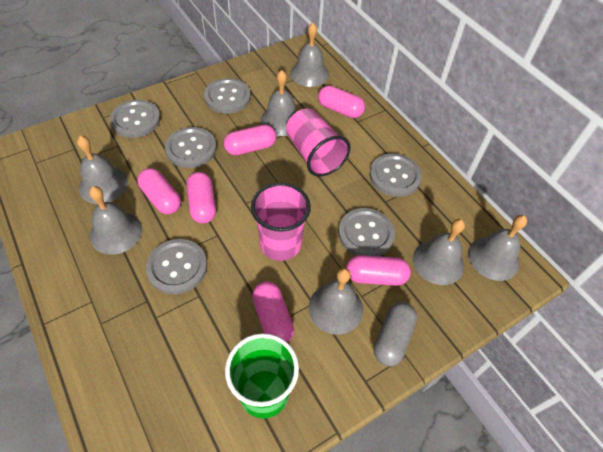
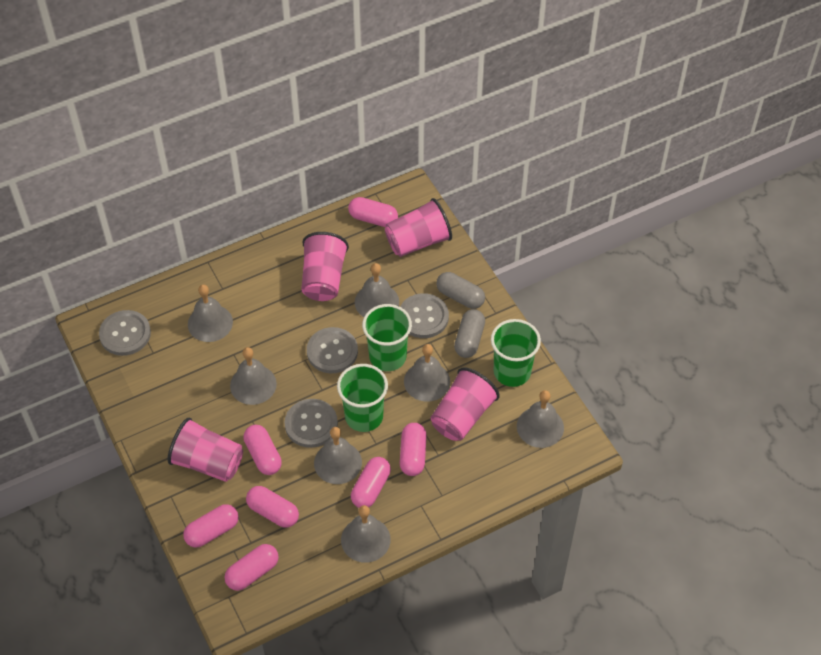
green cup: 1 -> 3
grey button: 6 -> 4
grey capsule: 1 -> 2
pink capsule: 6 -> 7
pink cup: 2 -> 4

